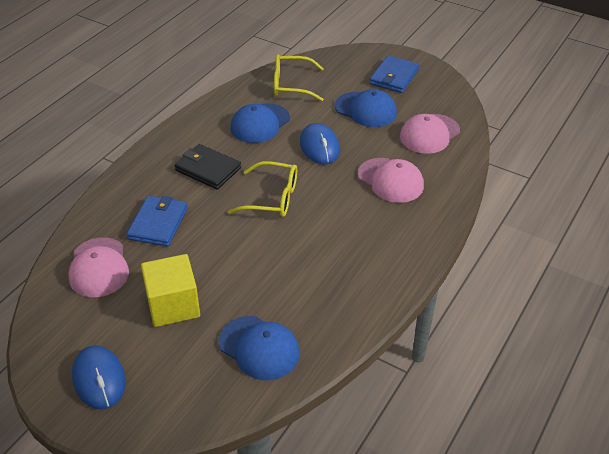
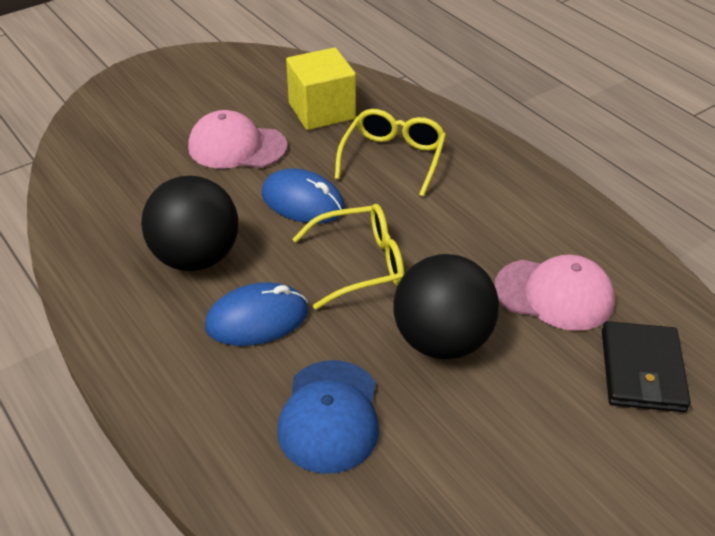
black ball: 0 -> 2
blue cap: 3 -> 1
blue wallet: 2 -> 0
pink cap: 3 -> 2

